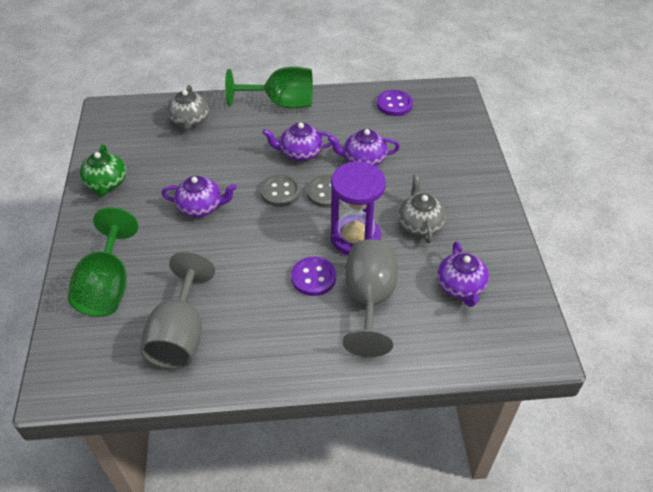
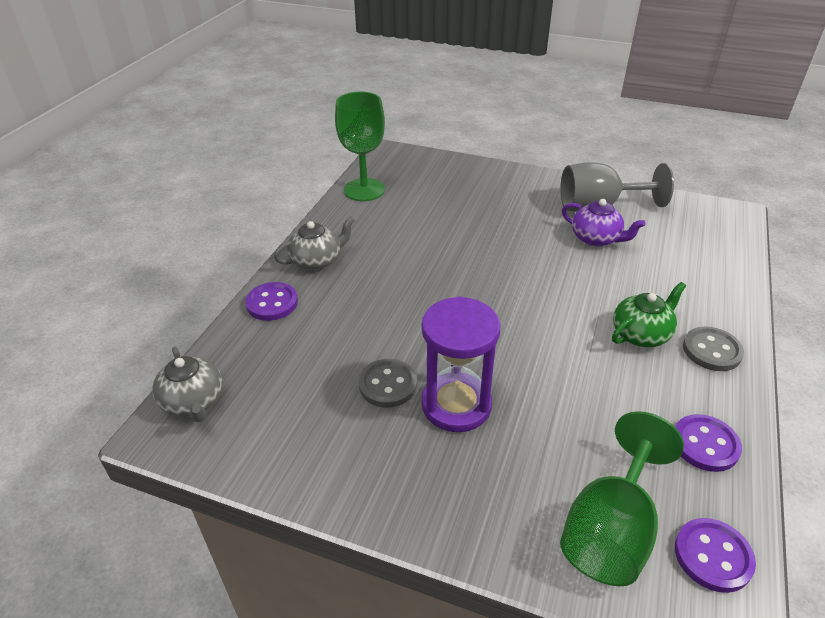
grey goblet: 2 -> 1
purple button: 2 -> 3
purple teapot: 4 -> 1

